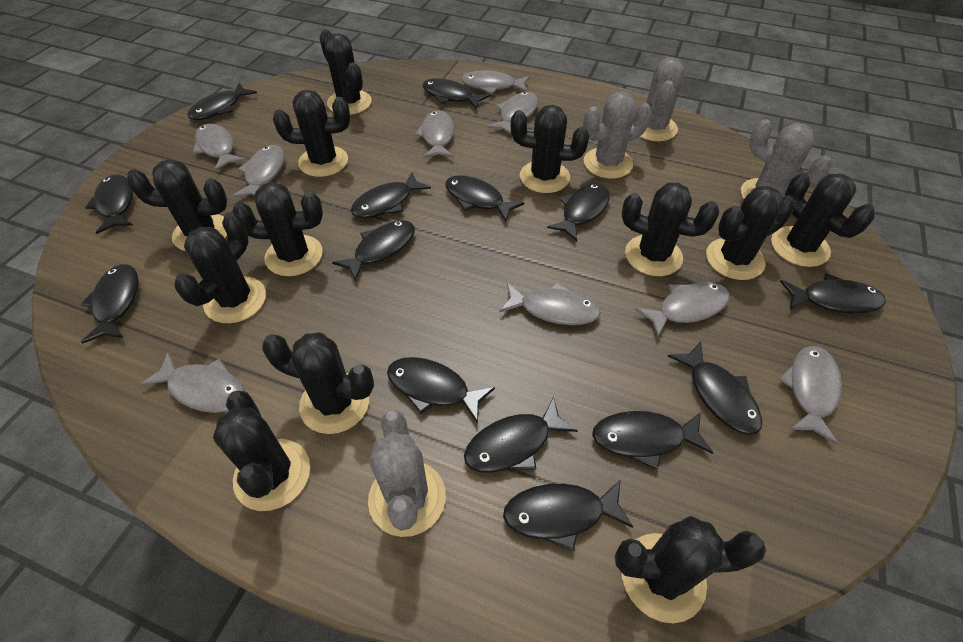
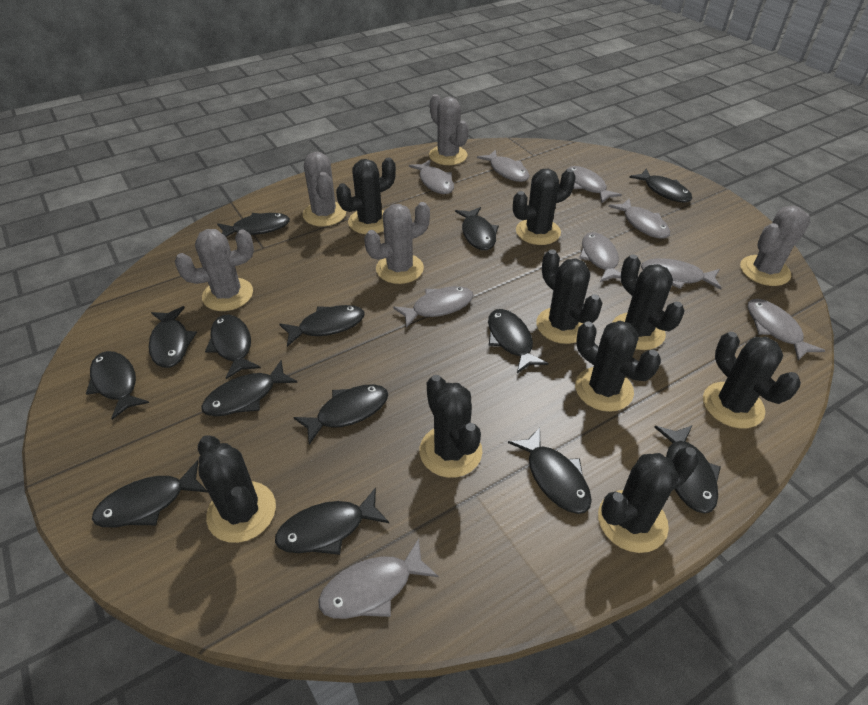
black cactus: 12 -> 9
grey cactus: 4 -> 5

